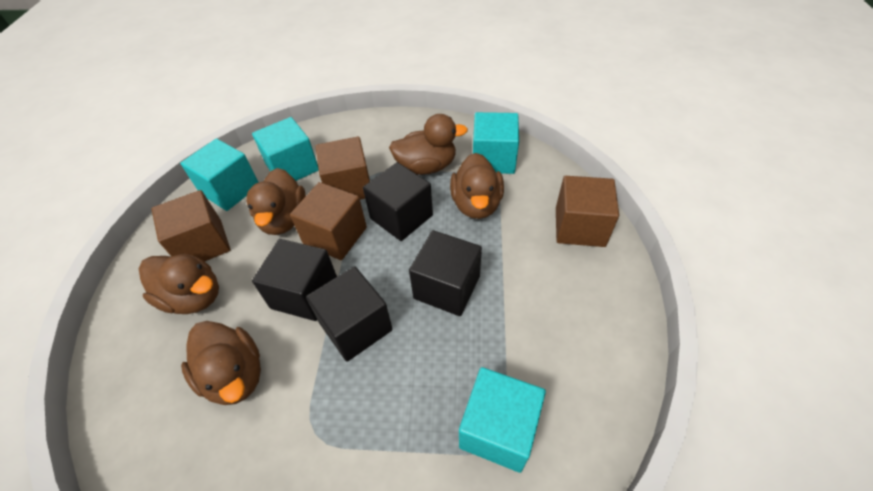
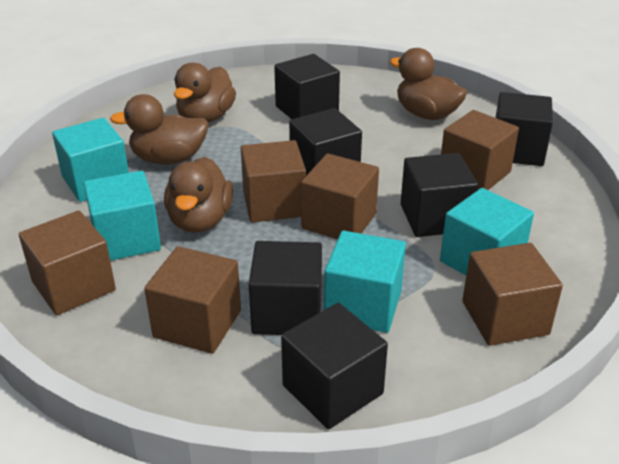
black cube: 4 -> 6
brown cube: 4 -> 6
brown duck: 5 -> 4

